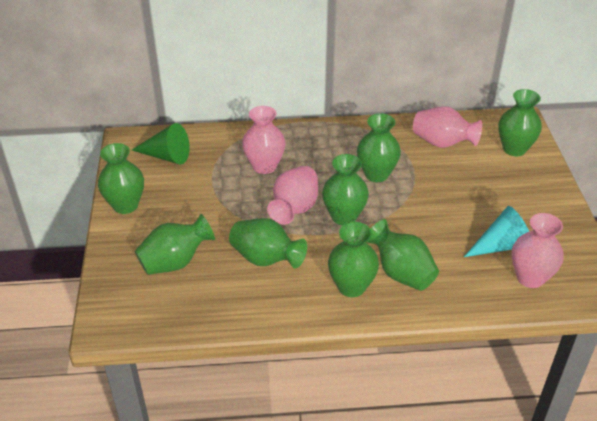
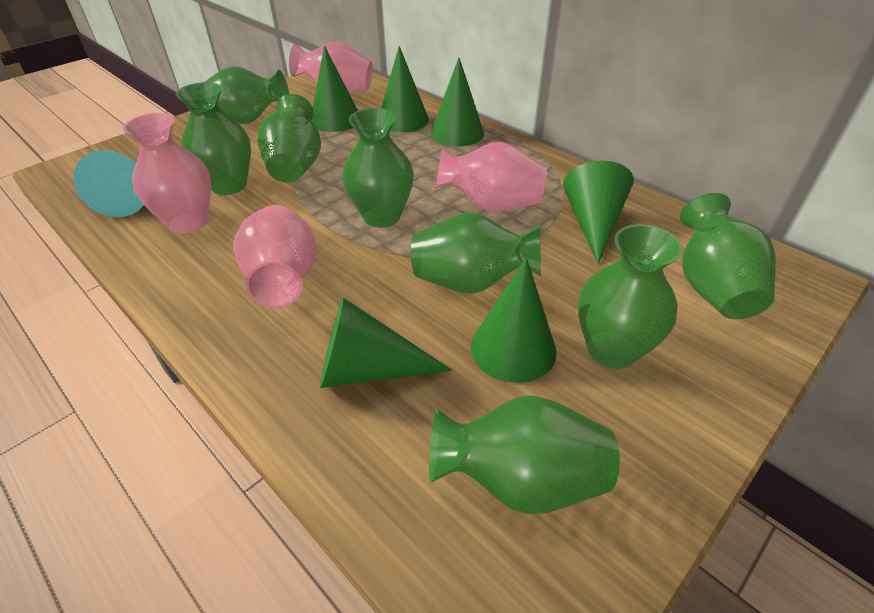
green cone: 1 -> 6

